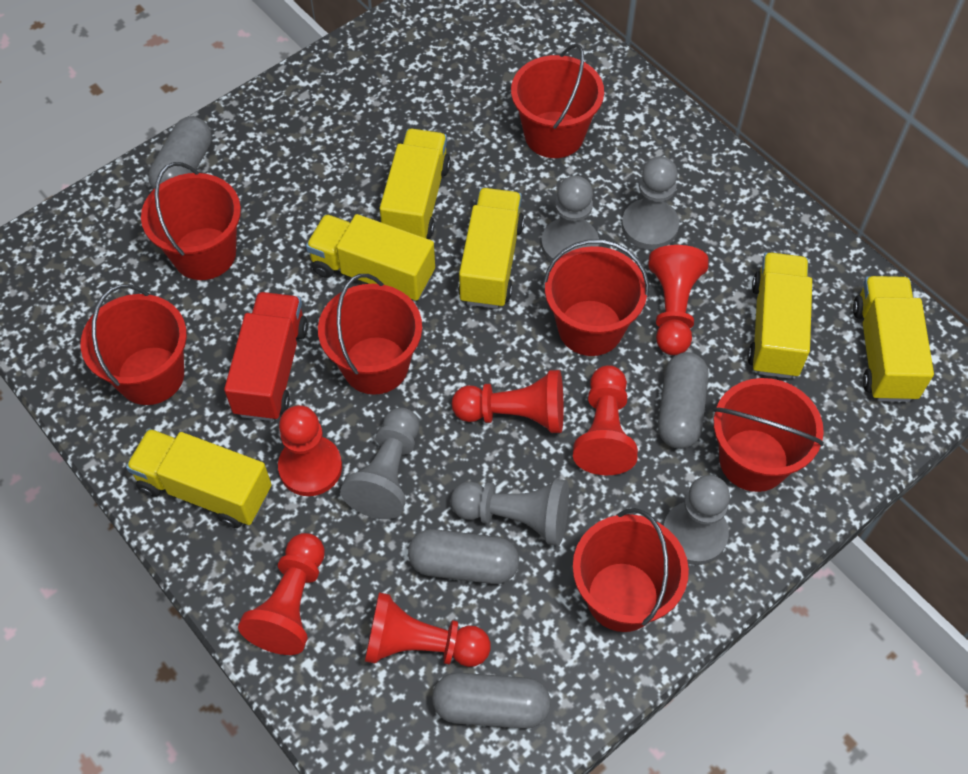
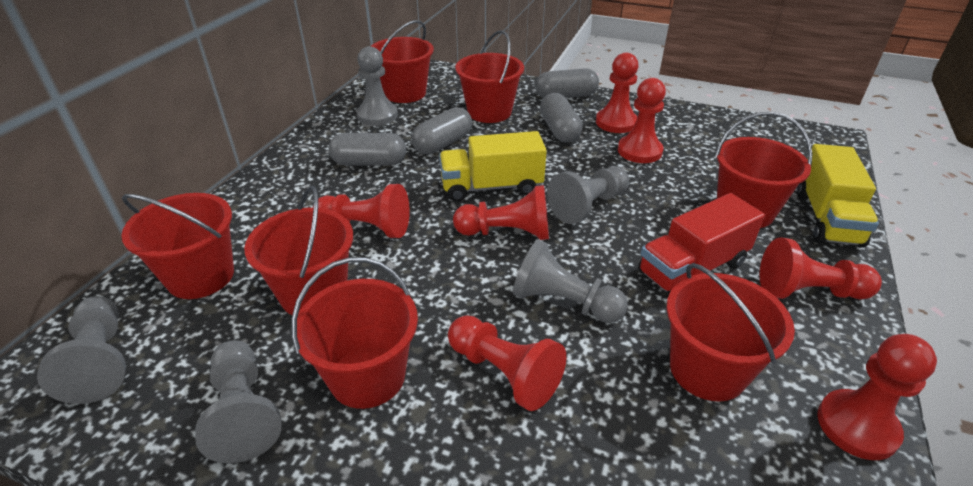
red pawn: 6 -> 7
yellow truck: 6 -> 2

